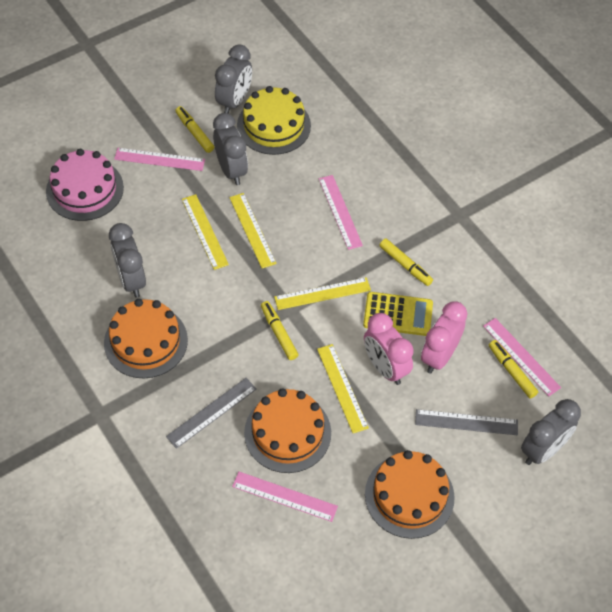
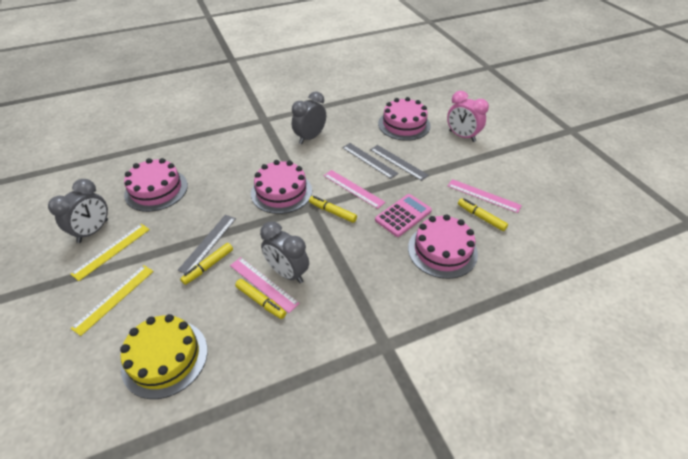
grey clock: 4 -> 3
grey ruler: 2 -> 3
orange cake: 3 -> 0
pink cake: 1 -> 4
pink calculator: 0 -> 1
pink clock: 2 -> 1
pink ruler: 4 -> 3
yellow calculator: 1 -> 0
yellow ruler: 4 -> 2

